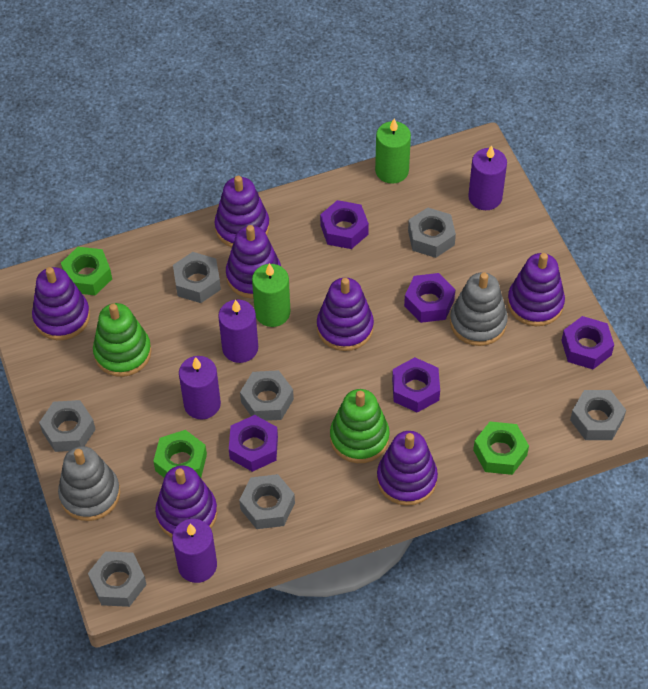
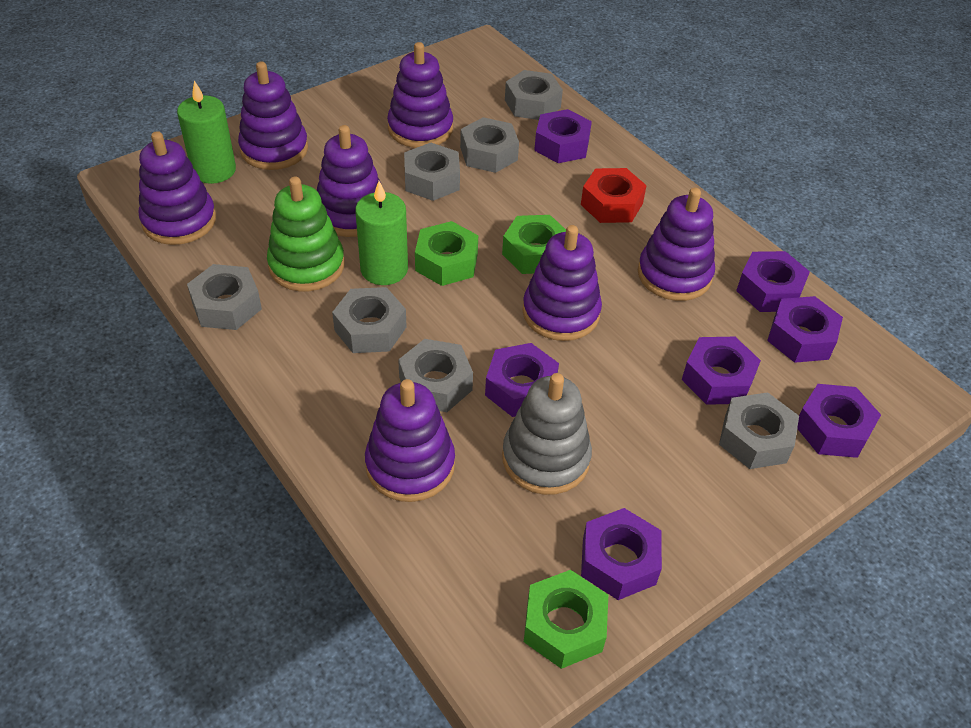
green stacking toy: 2 -> 1
grey stacking toy: 2 -> 1
purple candle: 4 -> 0
purple nut: 5 -> 7
red nut: 0 -> 1

